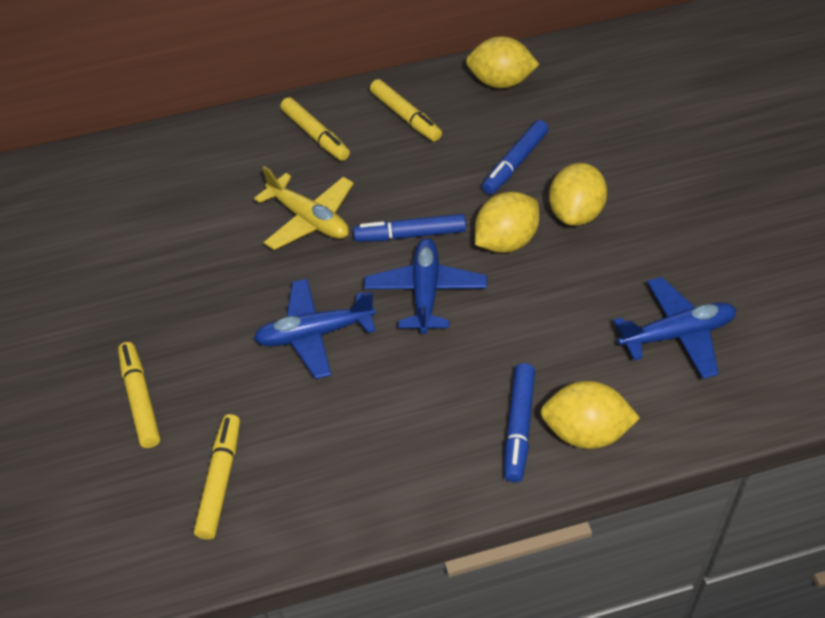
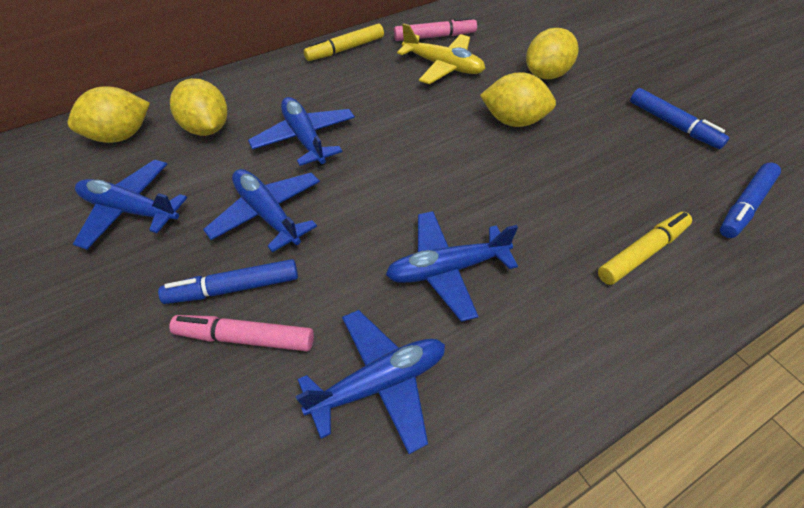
blue plane: 3 -> 5
pink marker: 0 -> 2
yellow marker: 4 -> 2

